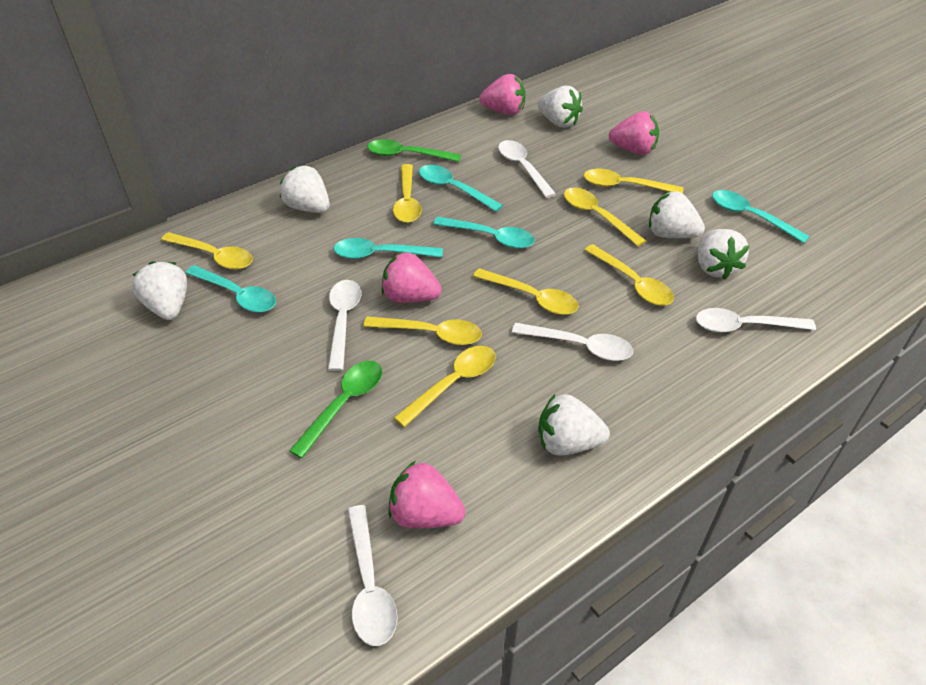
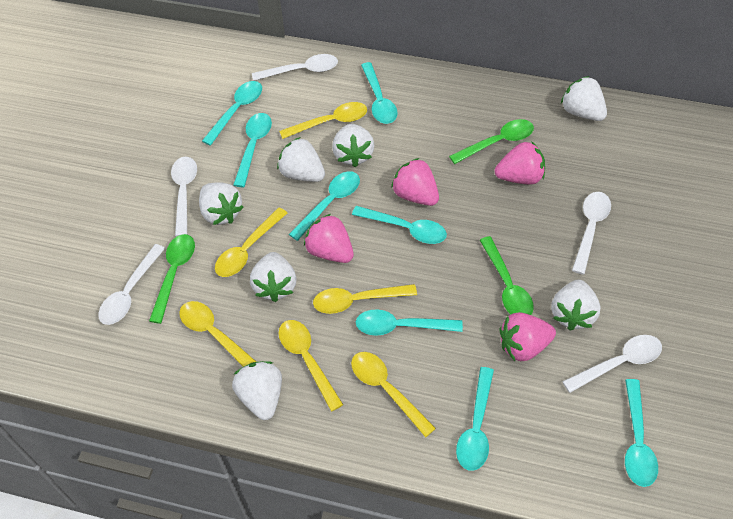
green spoon: 2 -> 3
turquoise spoon: 5 -> 8
white strawberry: 6 -> 7
yellow spoon: 8 -> 6

